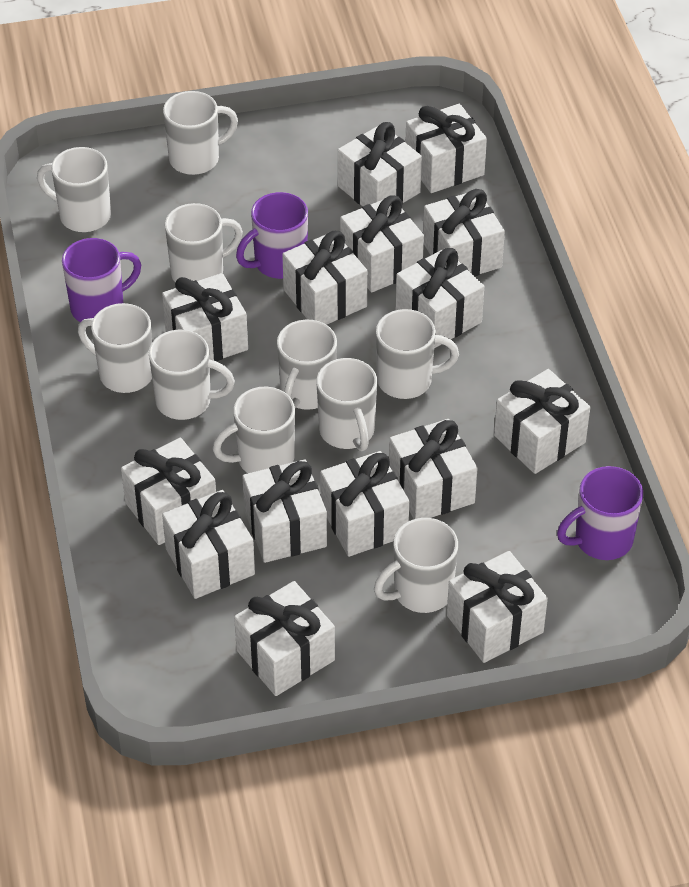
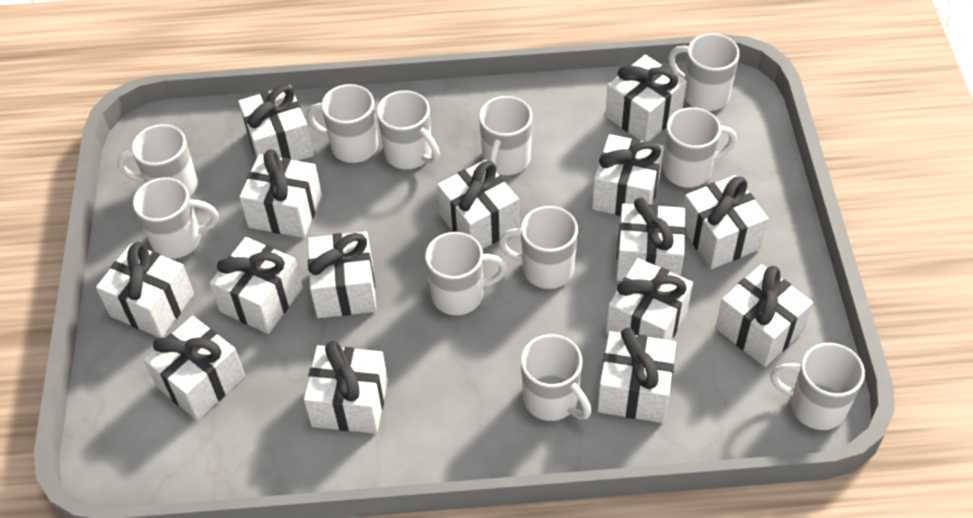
purple mug: 3 -> 0
white mug: 10 -> 11

